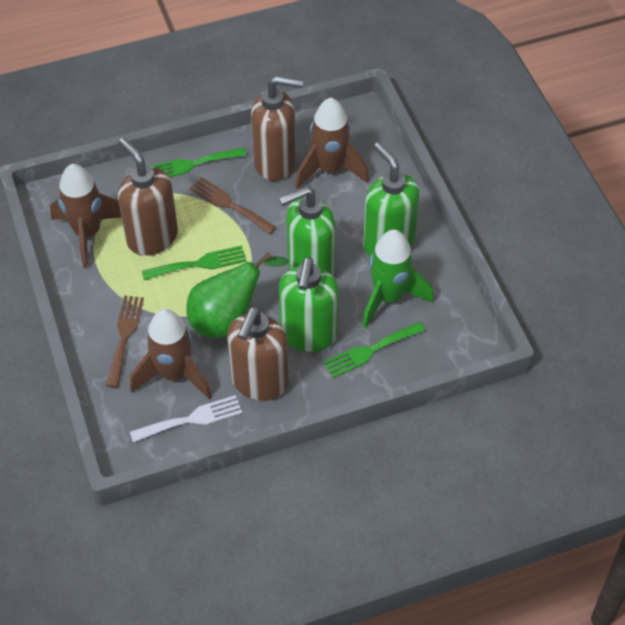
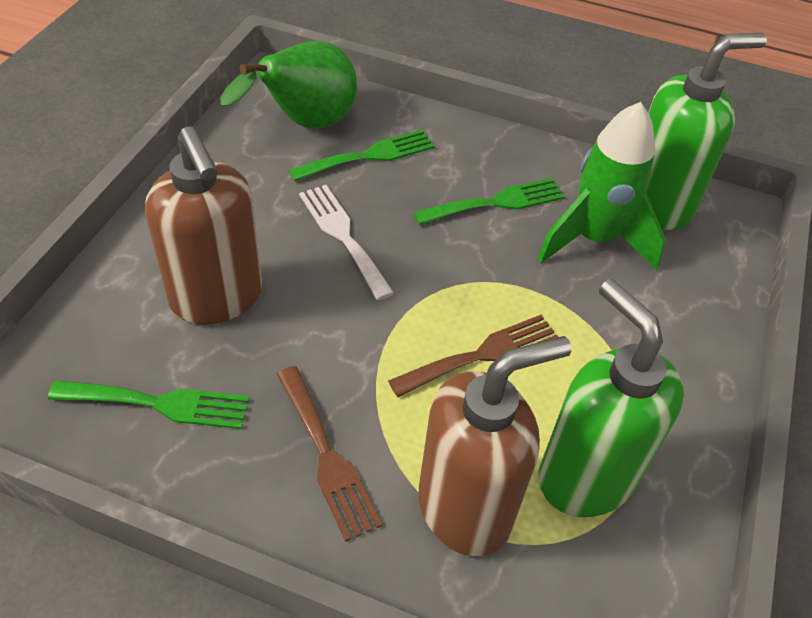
brown rocket: 3 -> 0
brown soap dispenser: 3 -> 2
green soap dispenser: 3 -> 2

